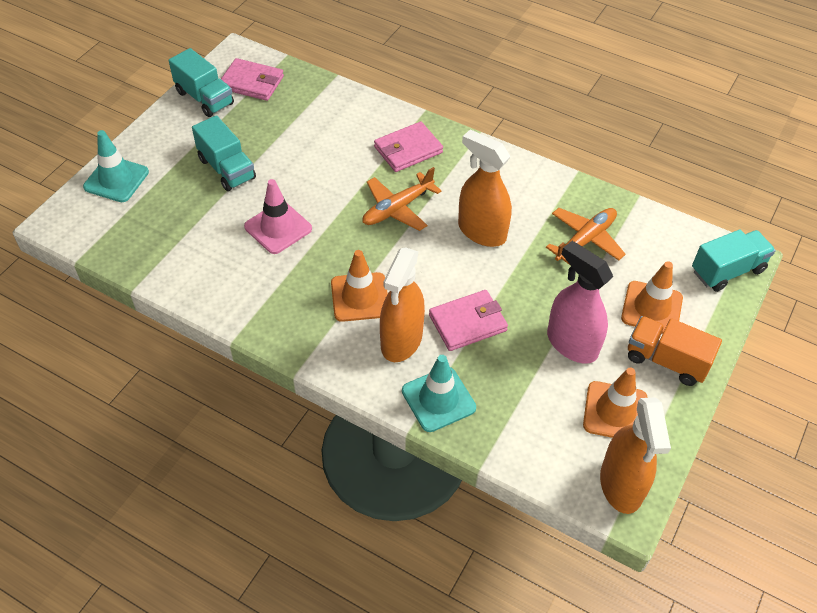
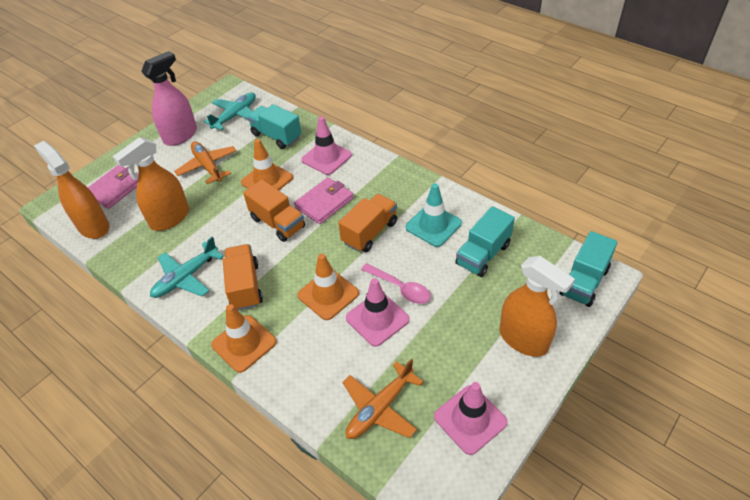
orange truck: 1 -> 3
pink spoon: 0 -> 1
pink traffic cone: 1 -> 3
pink wallet: 3 -> 2
turquoise plane: 0 -> 2
turquoise traffic cone: 2 -> 1

